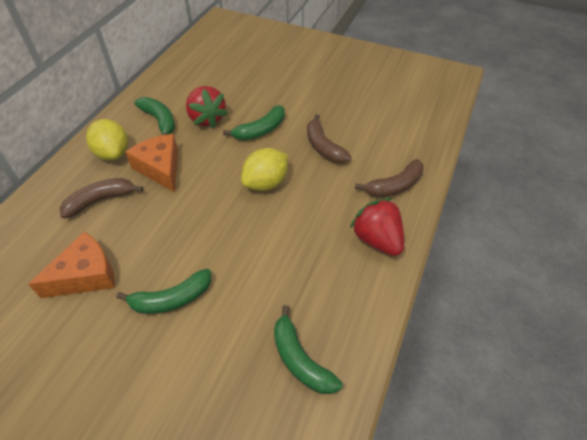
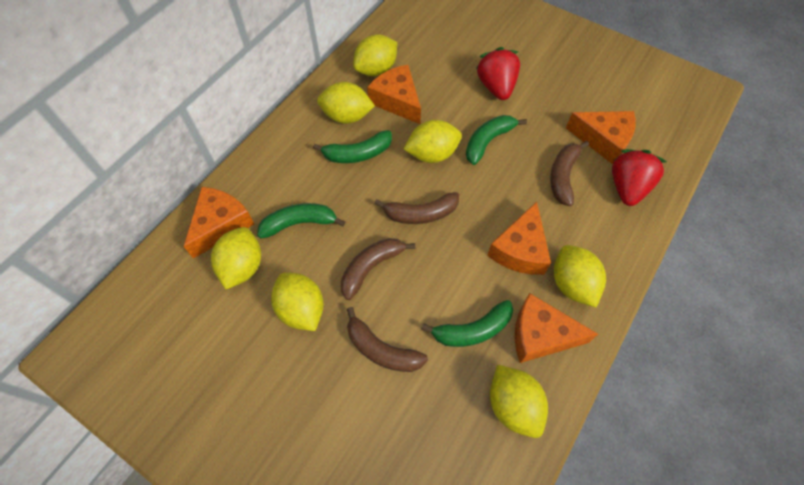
brown banana: 3 -> 4
orange cheese: 2 -> 5
yellow lemon: 2 -> 7

